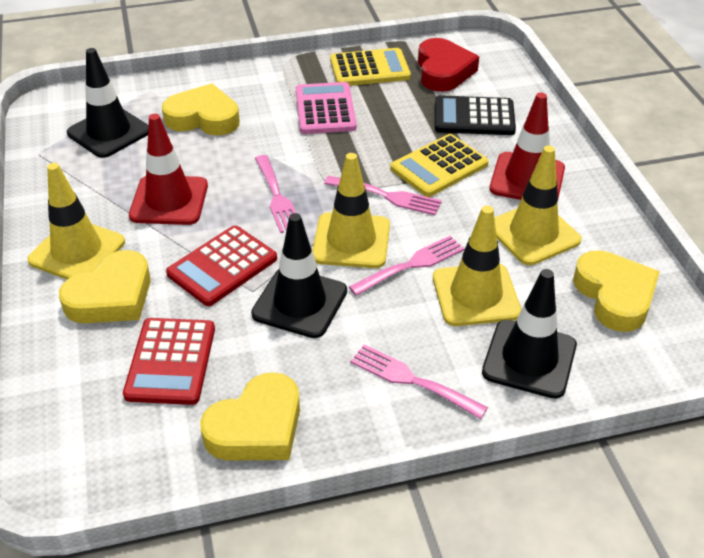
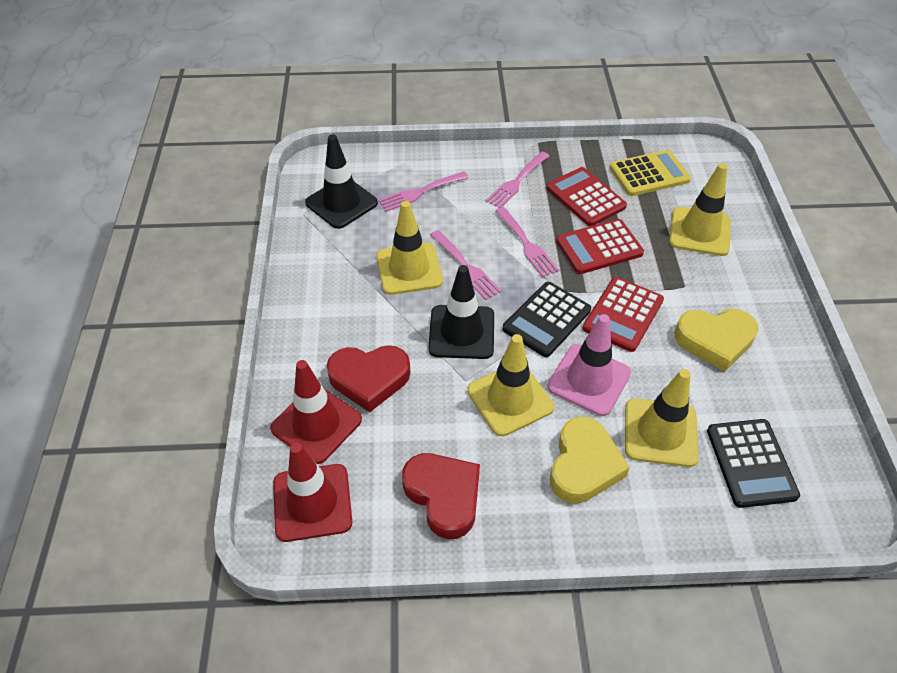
black calculator: 1 -> 2
black traffic cone: 3 -> 2
pink calculator: 1 -> 0
pink traffic cone: 0 -> 1
red calculator: 2 -> 3
red heart: 1 -> 2
yellow calculator: 2 -> 1
yellow heart: 4 -> 2

